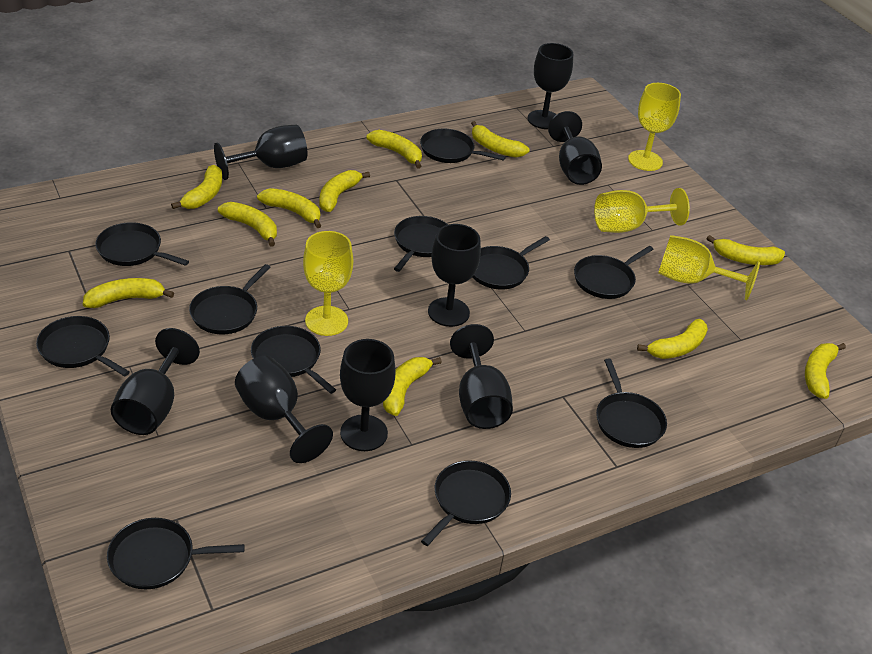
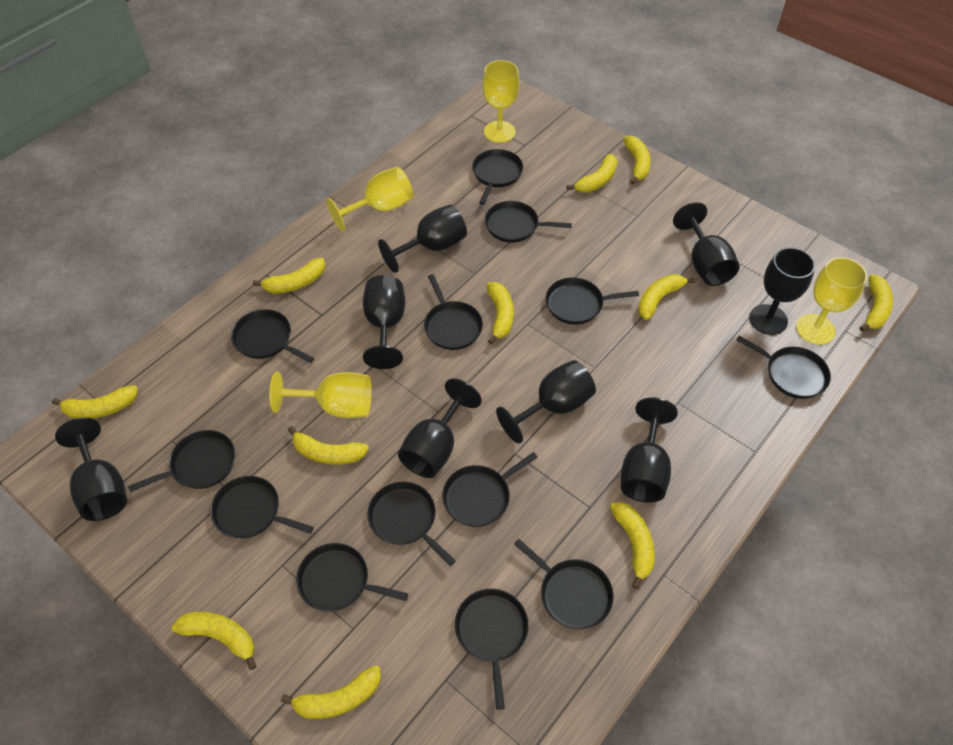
black pan: 11 -> 13

